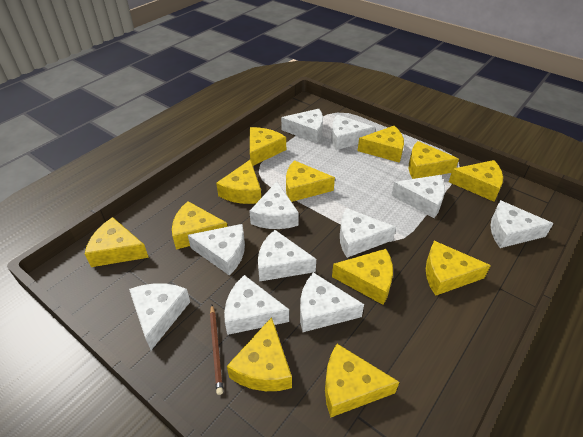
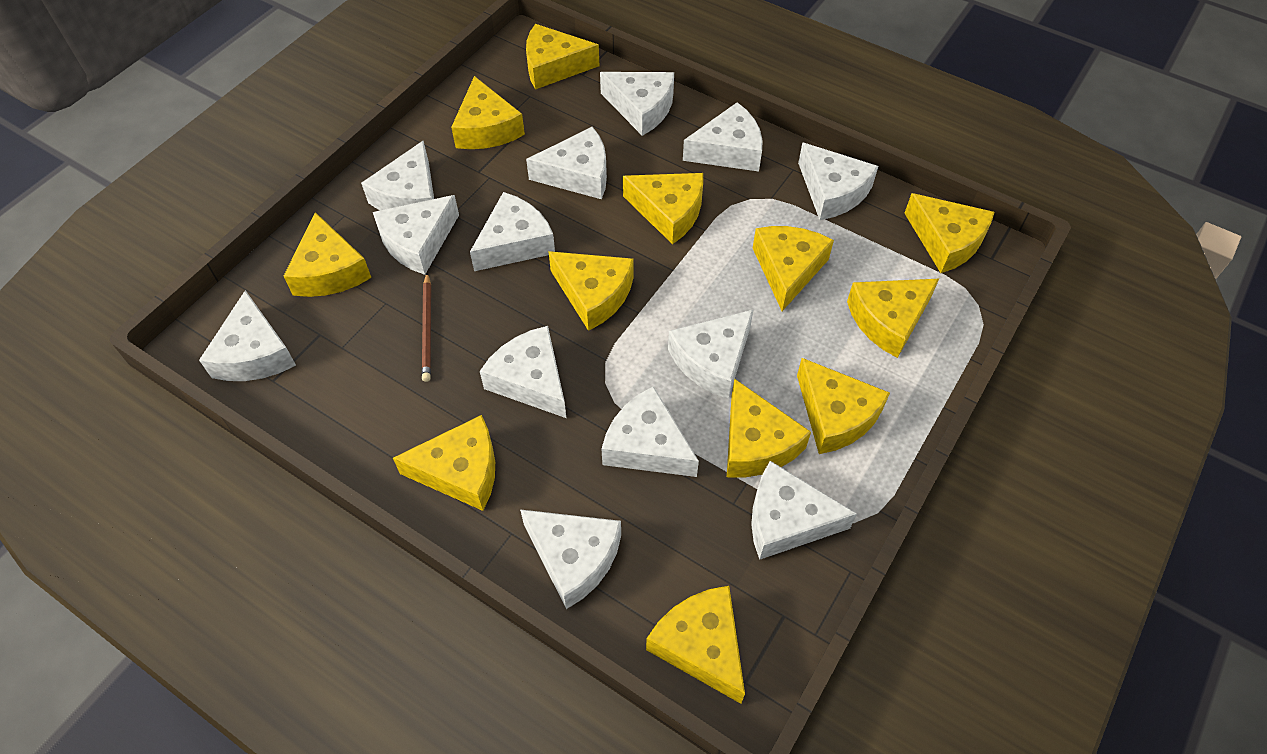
white cheese: 11 -> 13

